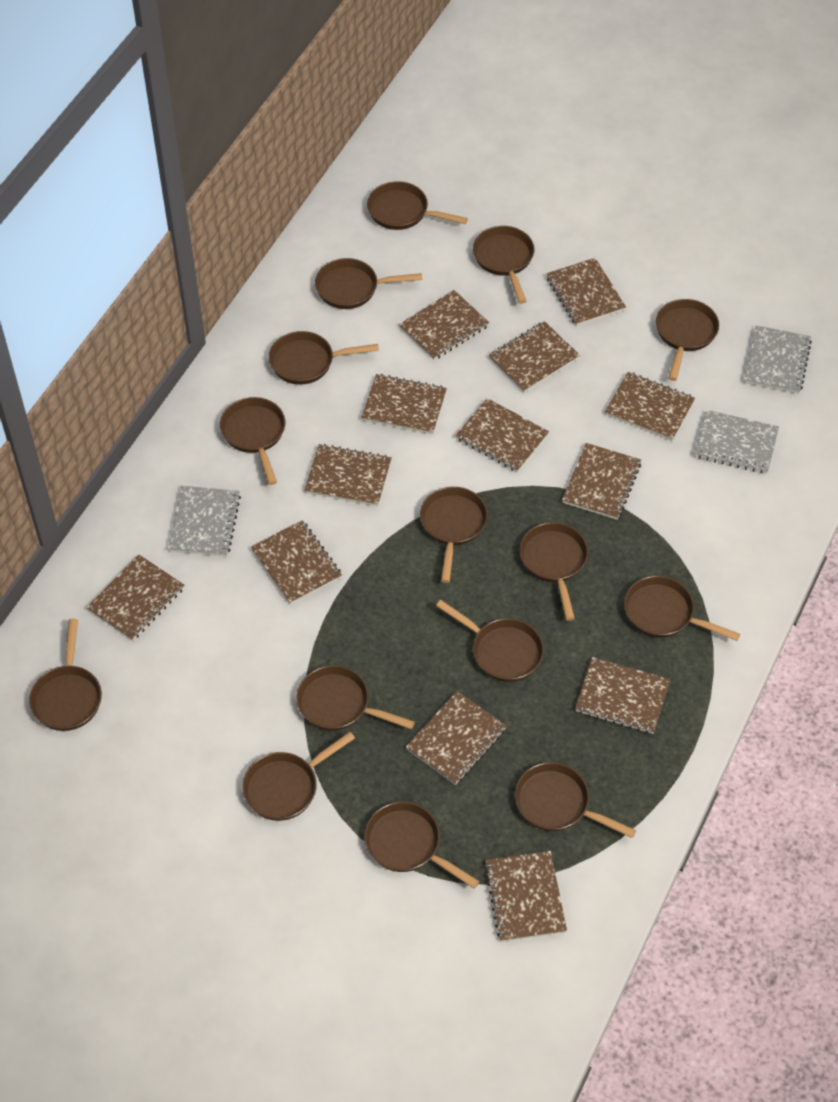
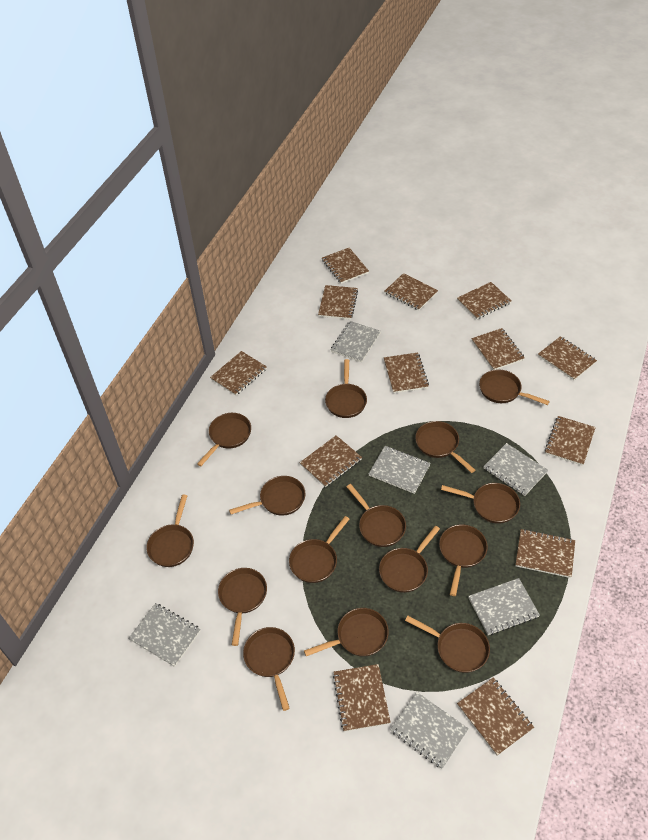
grey notebook: 3 -> 6

